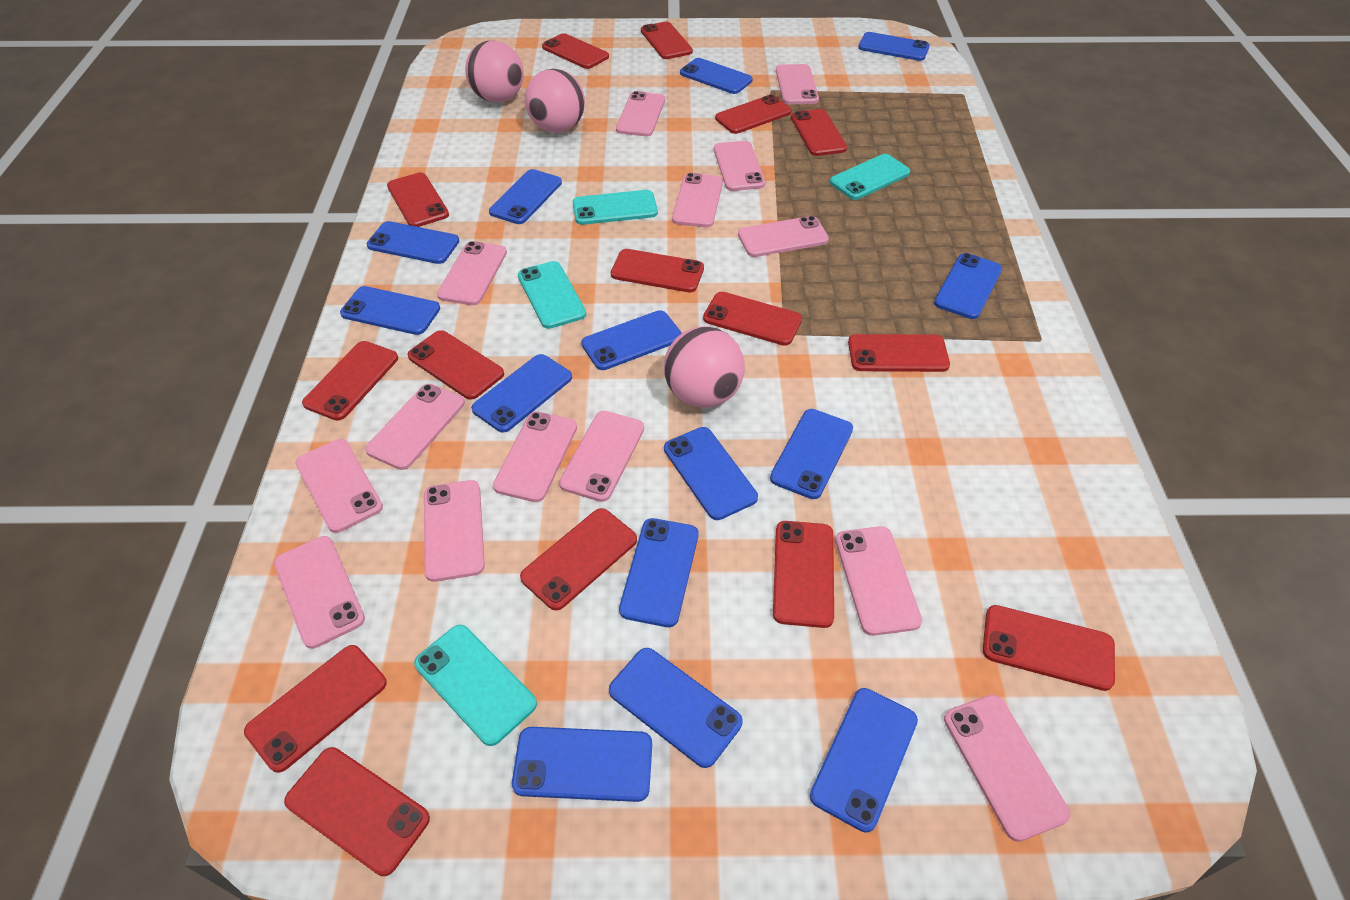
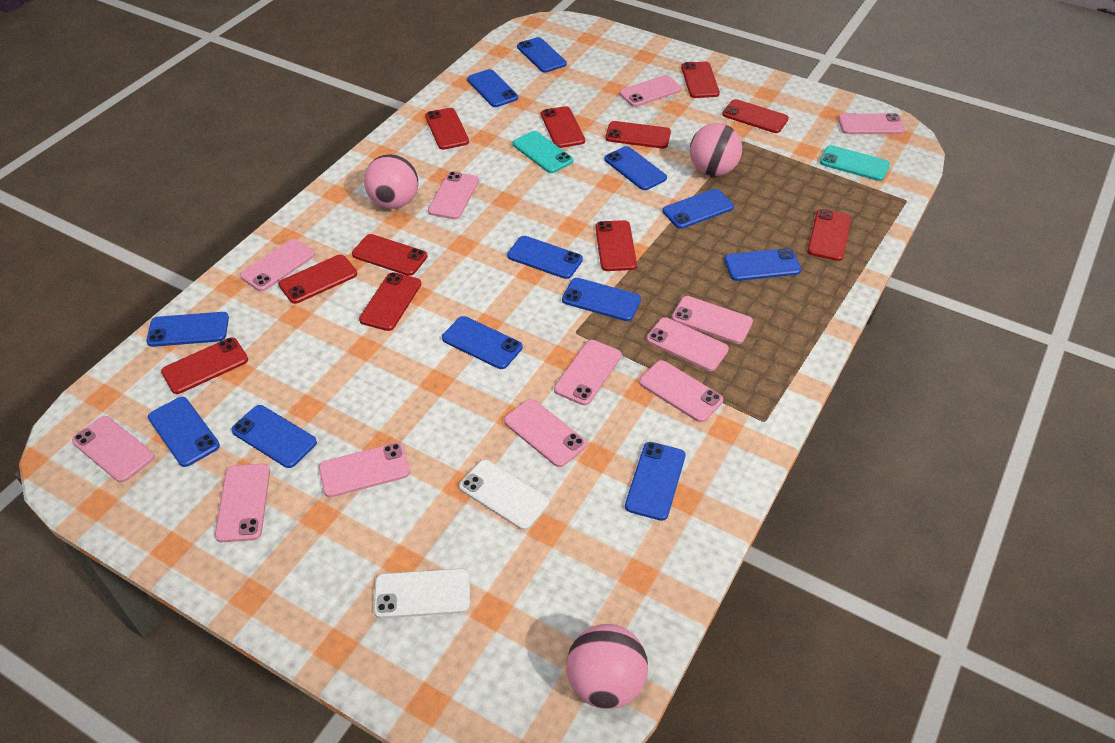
blue phone: 14 -> 12
pink phone: 14 -> 12
red phone: 15 -> 11
turquoise phone: 4 -> 2
white phone: 0 -> 2

